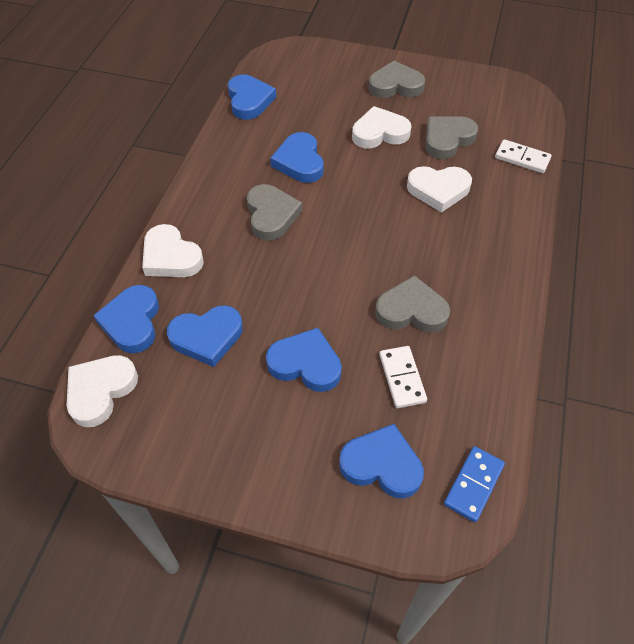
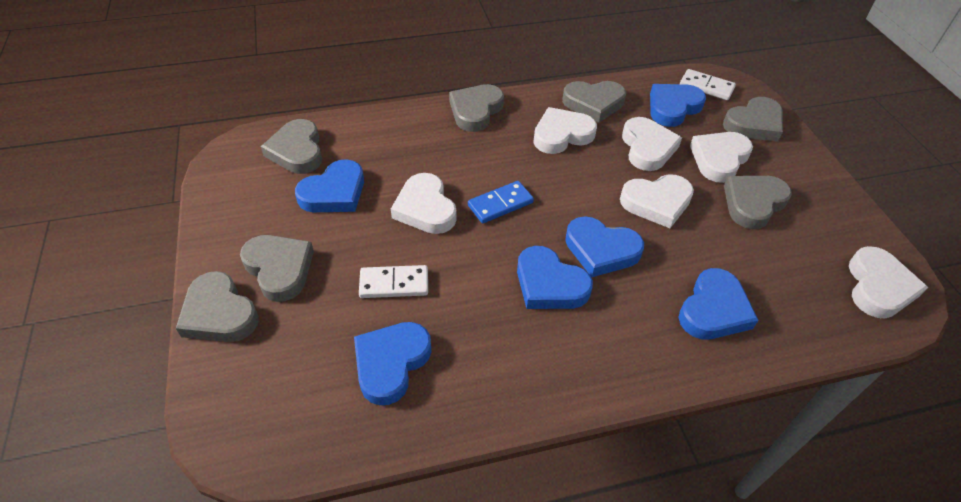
grey heart: 4 -> 7
white heart: 4 -> 6

